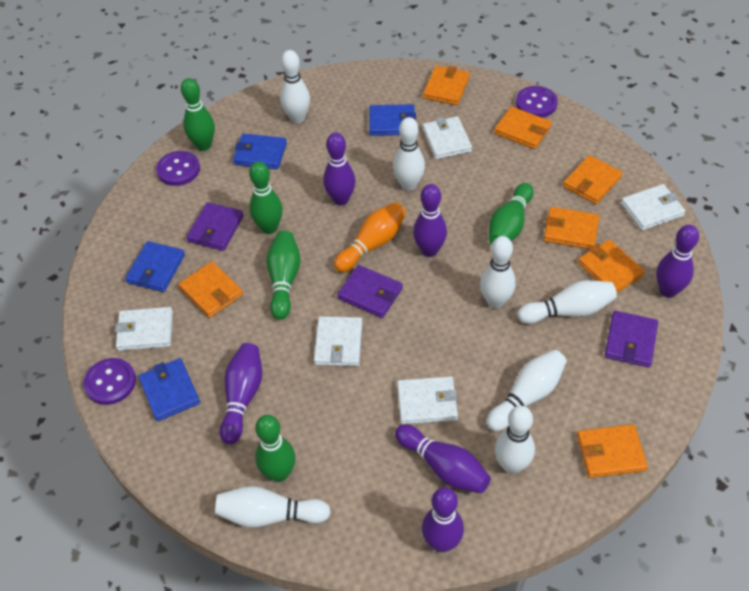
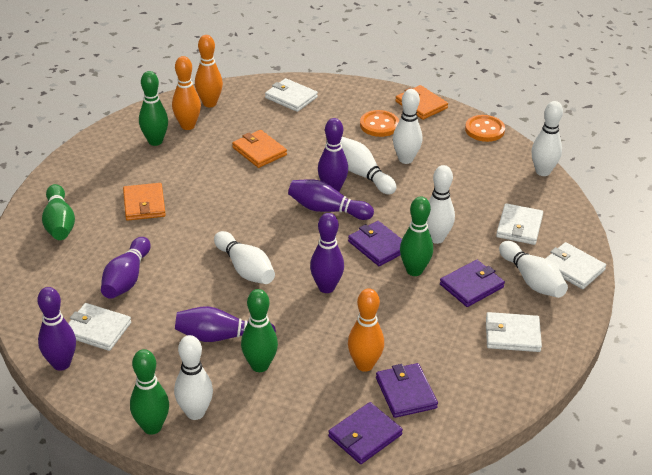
blue wallet: 4 -> 0
orange bowling pin: 1 -> 3
orange button: 0 -> 2
orange wallet: 7 -> 3
purple button: 3 -> 0
purple wallet: 3 -> 4

